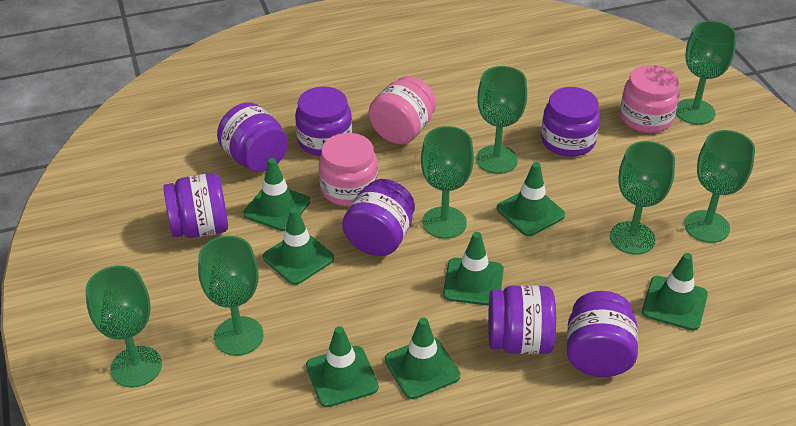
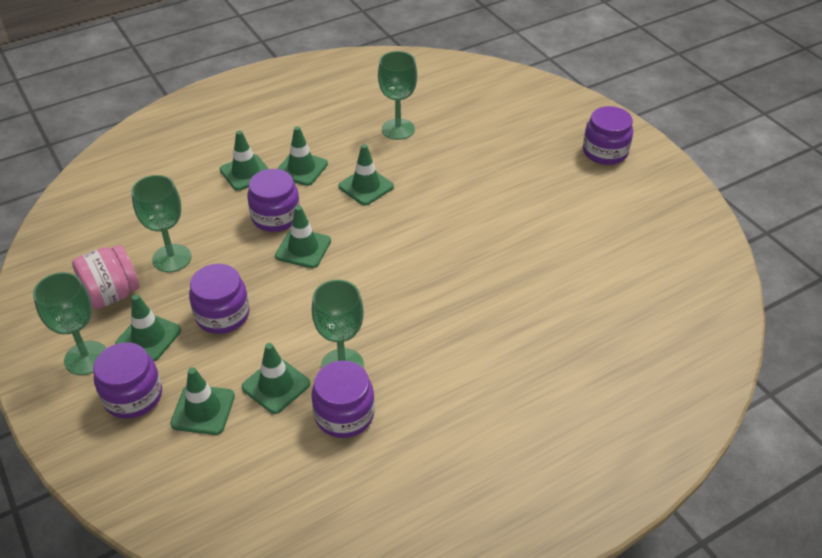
green goblet: 7 -> 4
pink jar: 3 -> 1
purple jar: 7 -> 5

